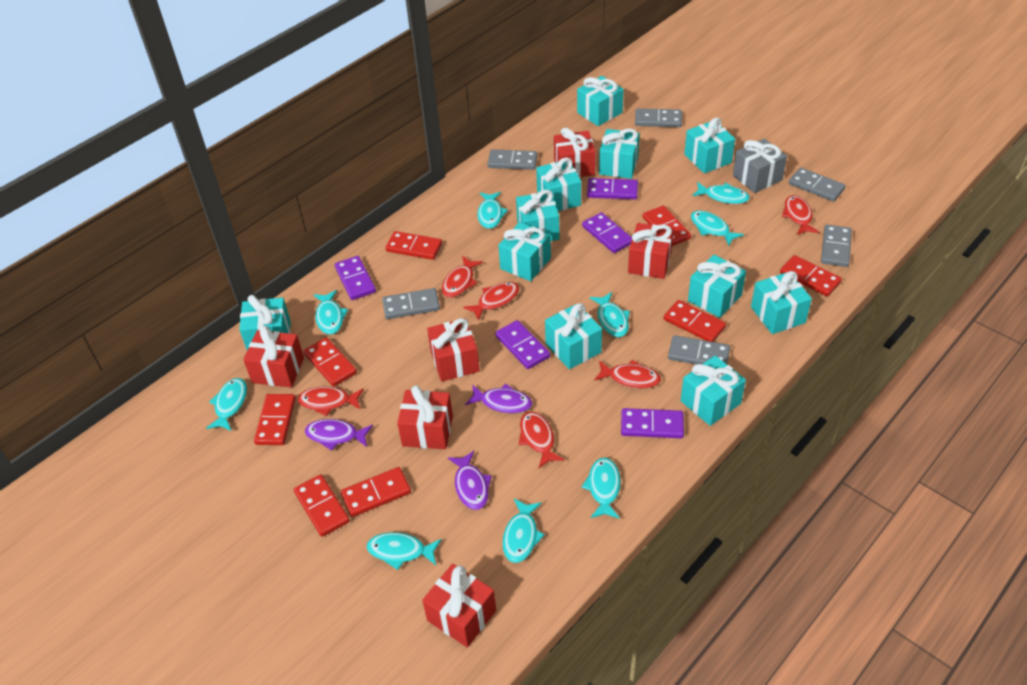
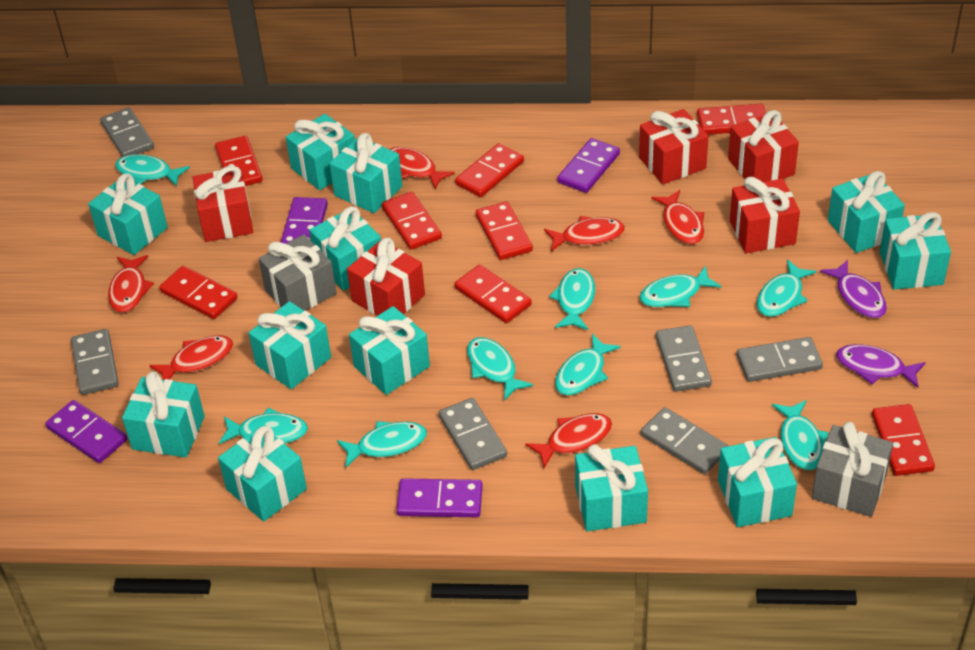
grey gift: 1 -> 2
purple domino: 5 -> 4
purple fish: 3 -> 2
red gift: 6 -> 5
turquoise gift: 11 -> 12

